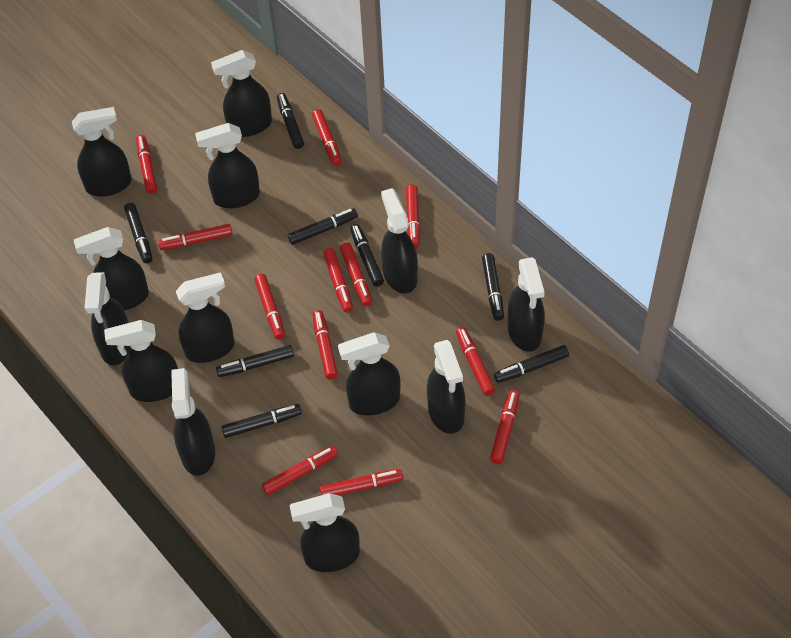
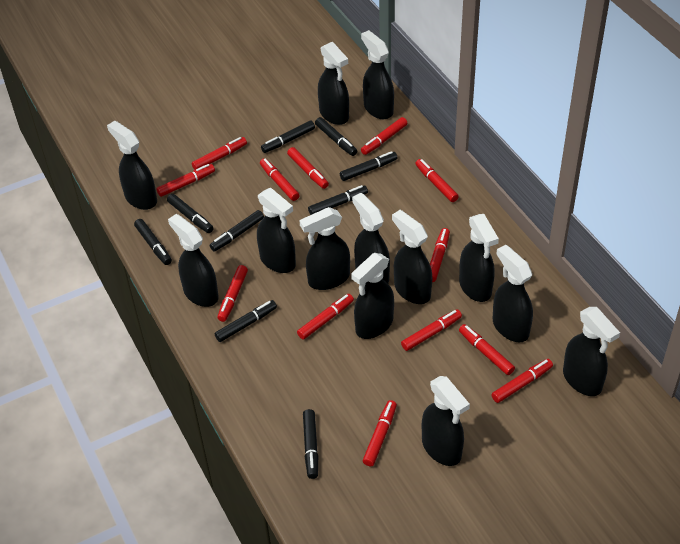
black marker: 8 -> 9
red marker: 12 -> 13

